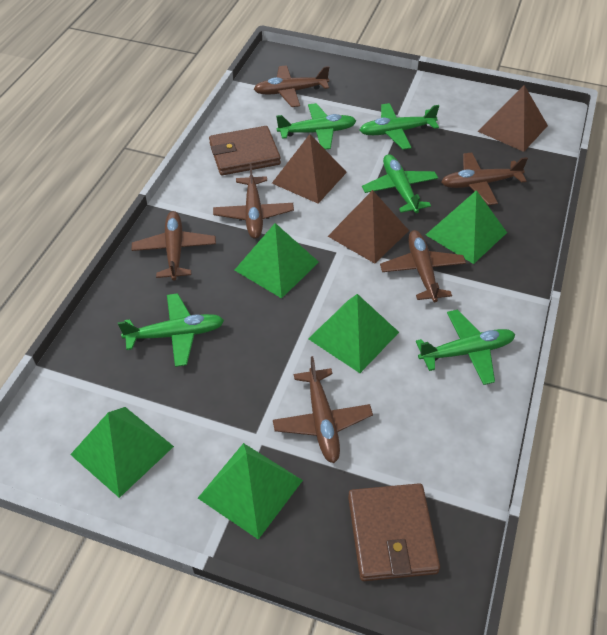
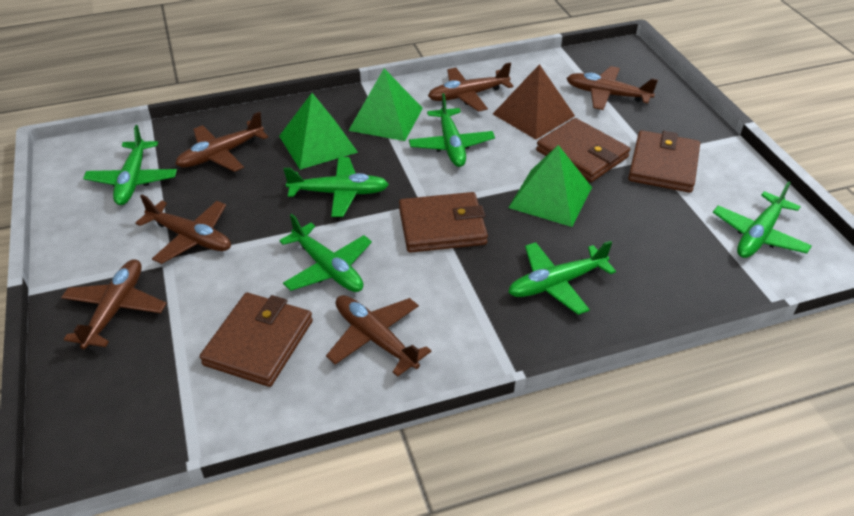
brown pyramid: 3 -> 1
brown wallet: 2 -> 4
green plane: 5 -> 6
green pyramid: 5 -> 3

